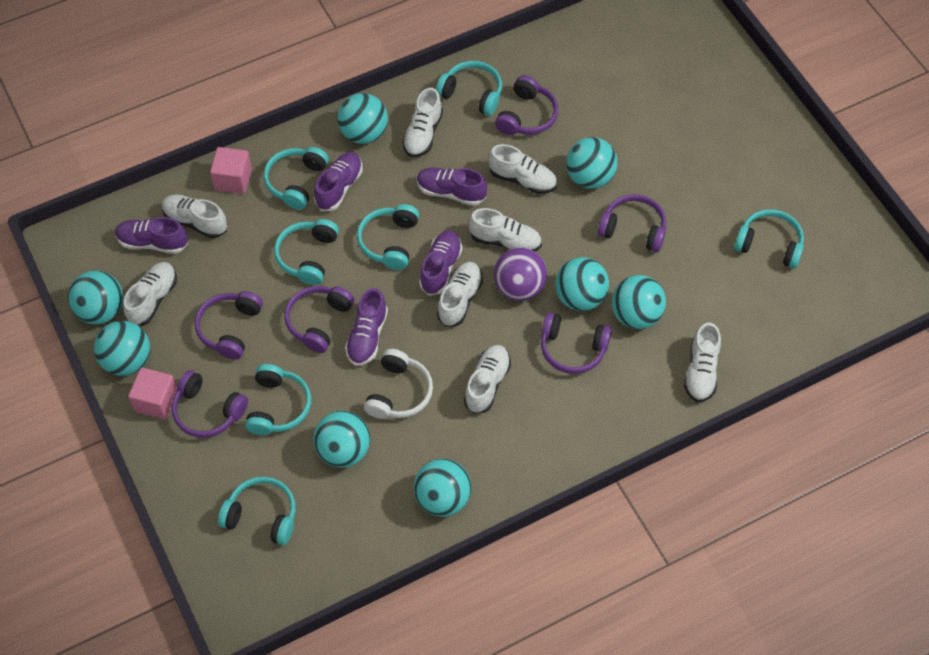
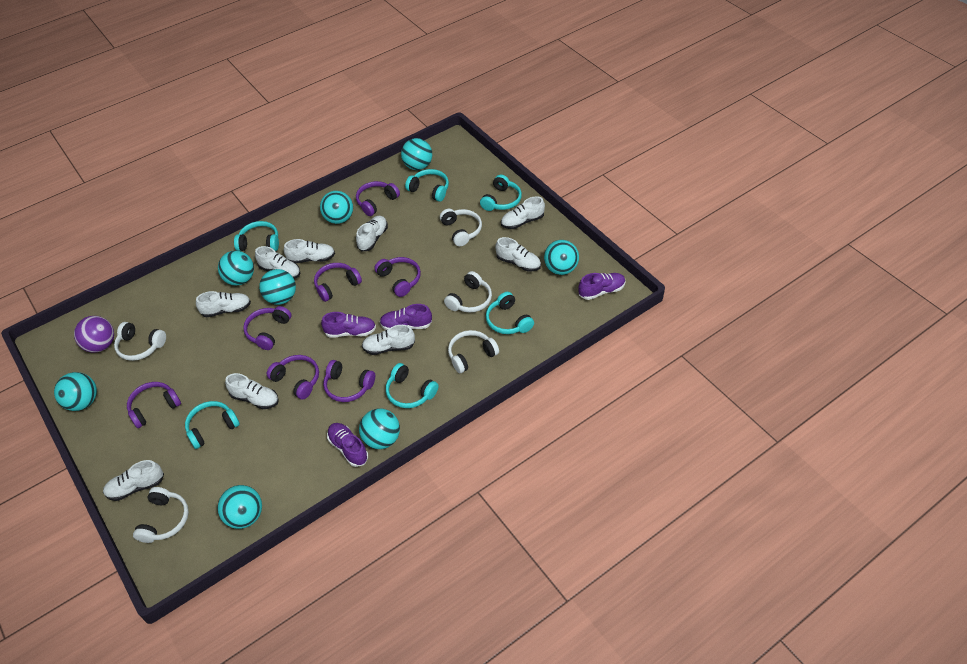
pink cube: 2 -> 0
purple headphones: 6 -> 7
purple shoe: 5 -> 4
turquoise headphones: 7 -> 6
white headphones: 1 -> 5
white shoe: 8 -> 9

